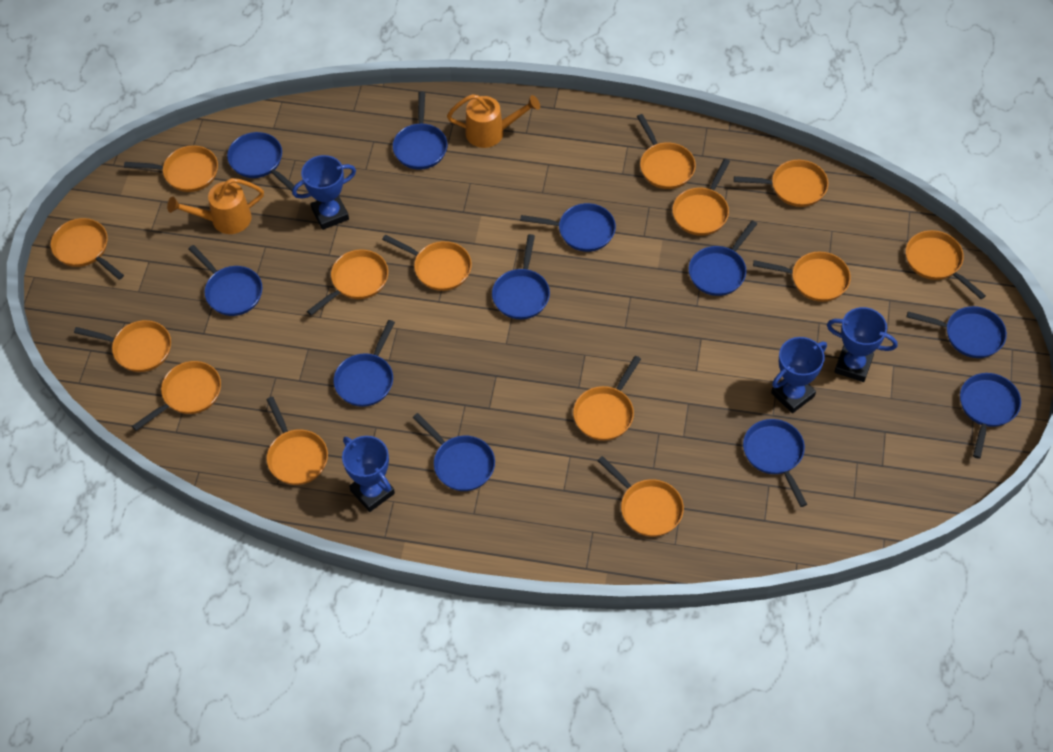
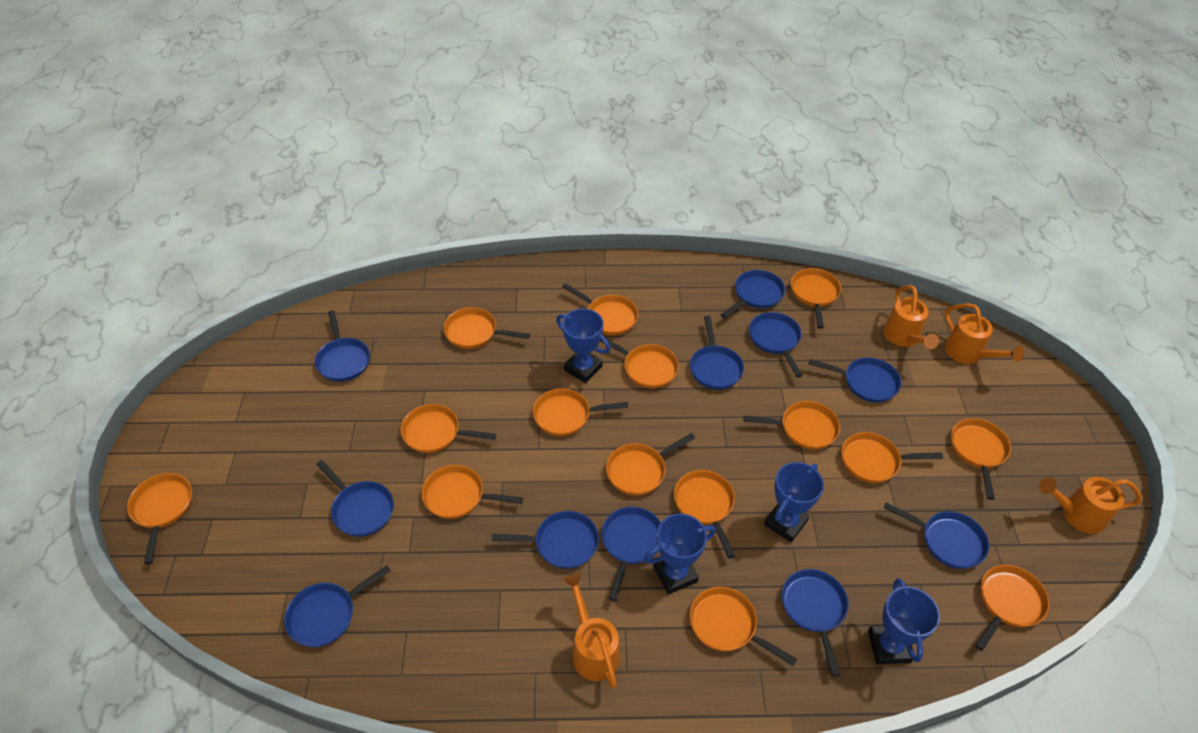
orange pan: 14 -> 15
orange watering can: 2 -> 4

